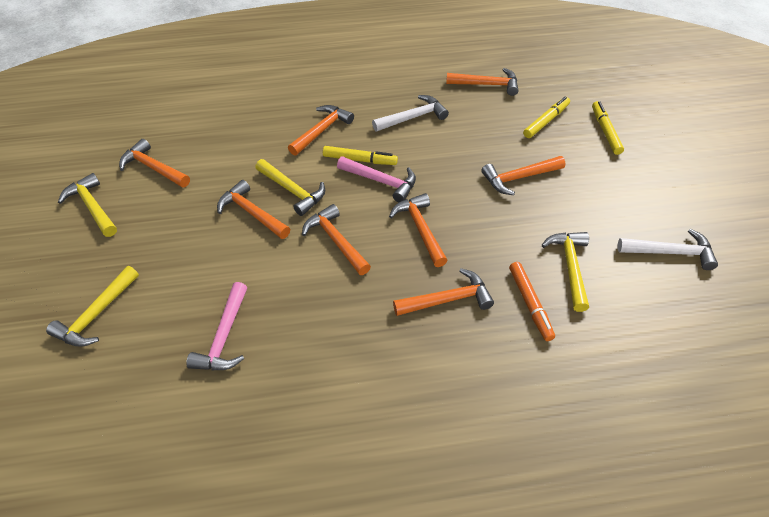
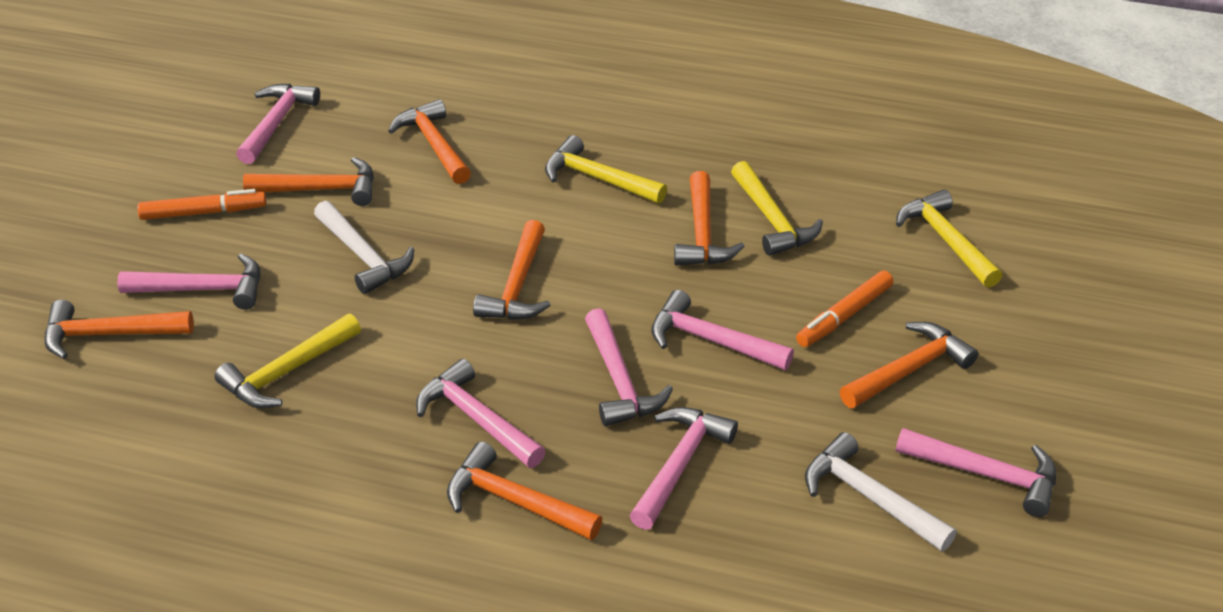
orange hammer: 8 -> 7
orange marker: 1 -> 2
pink hammer: 2 -> 7
yellow marker: 3 -> 0

